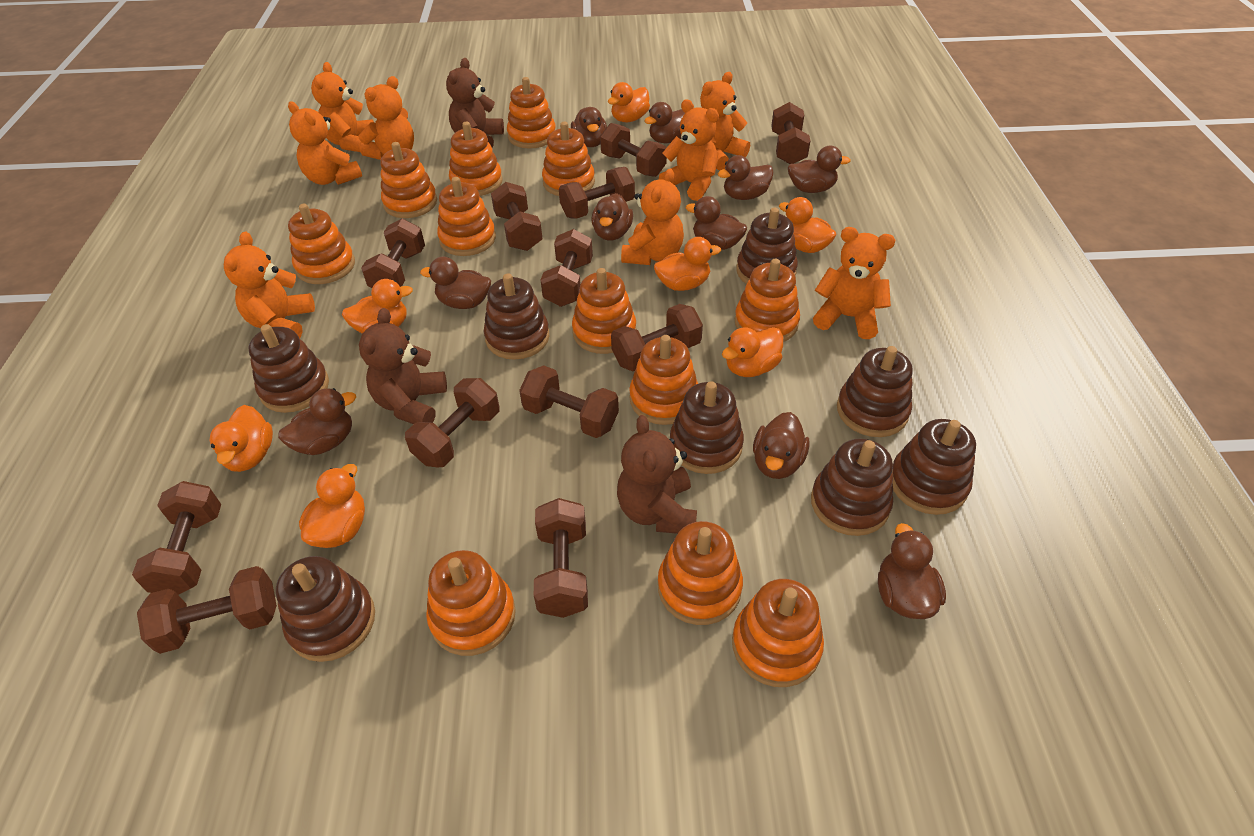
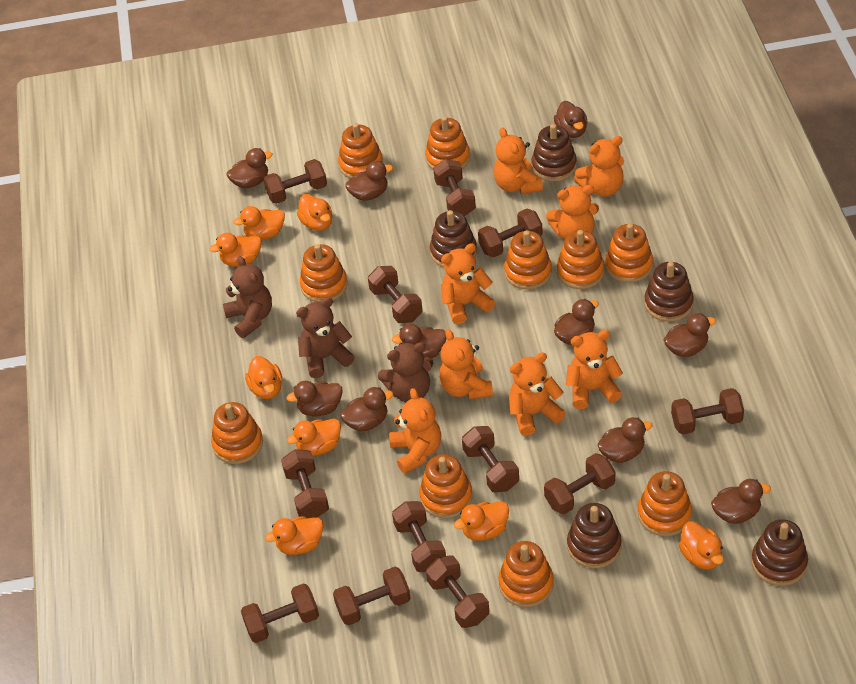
brown stacking toy: 8 -> 5
orange duck: 7 -> 8
orange stacking toy: 12 -> 10

